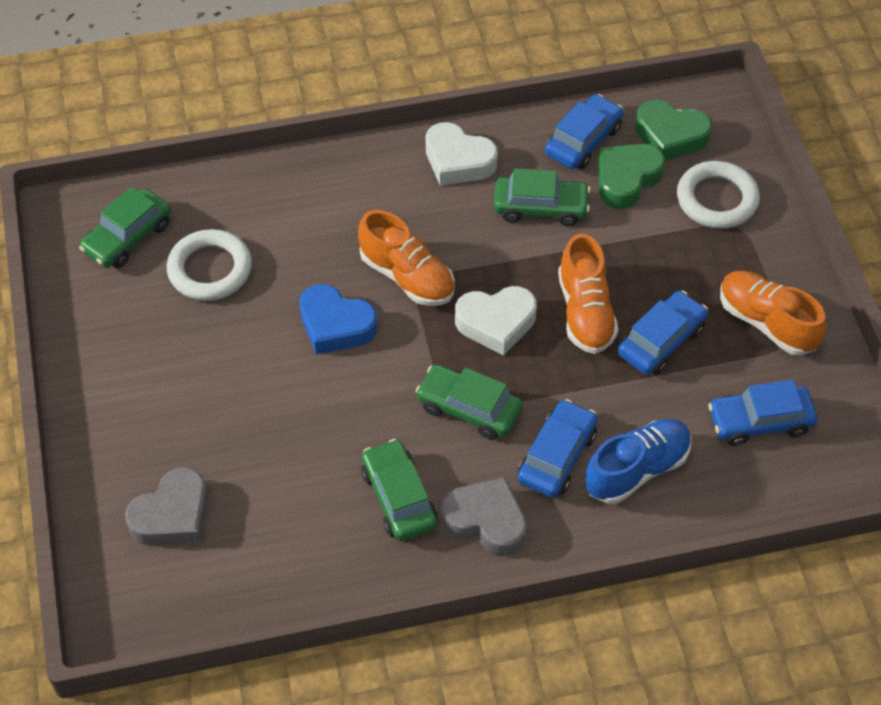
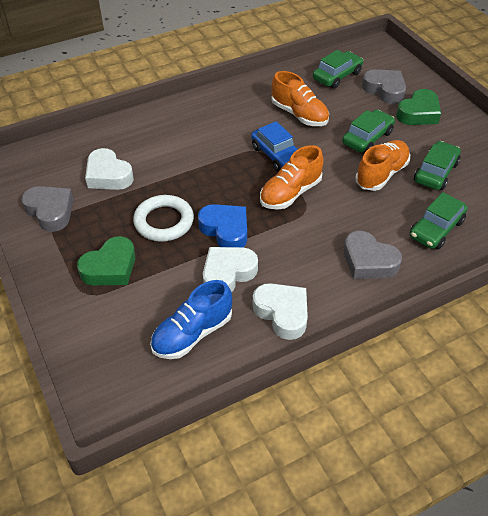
blue car: 4 -> 1
grey heart: 2 -> 3
white heart: 2 -> 3
white ring: 2 -> 1

